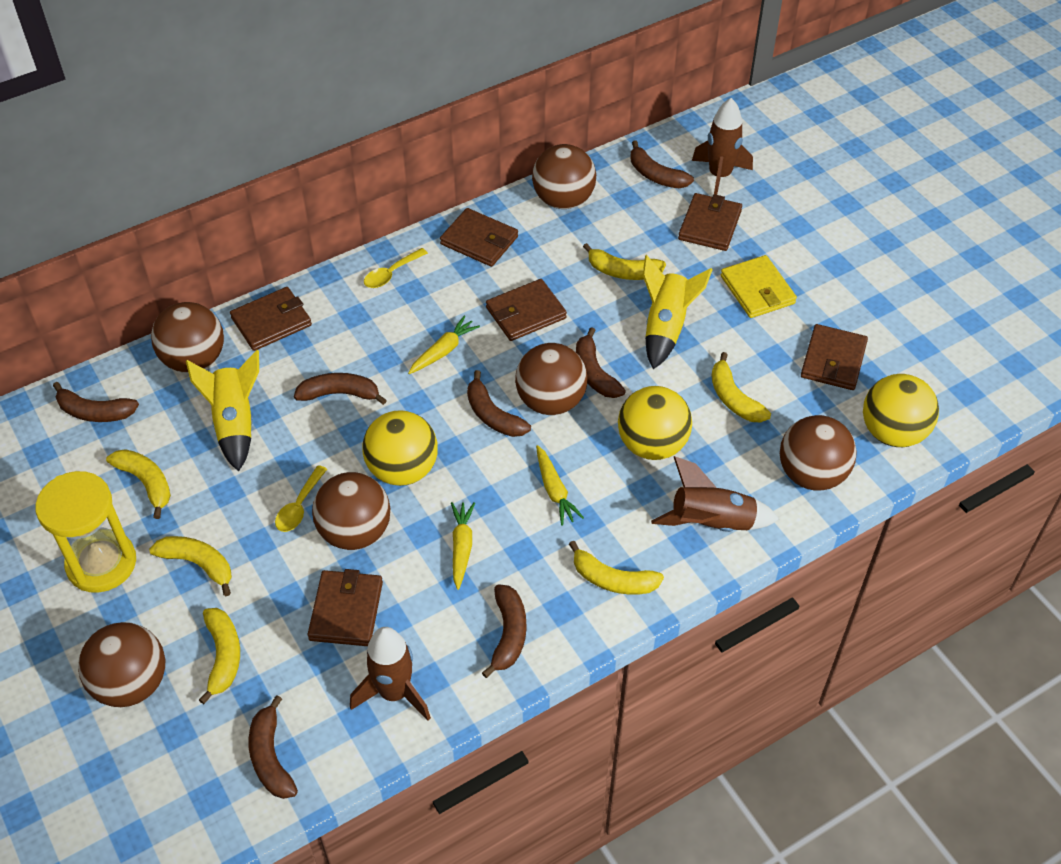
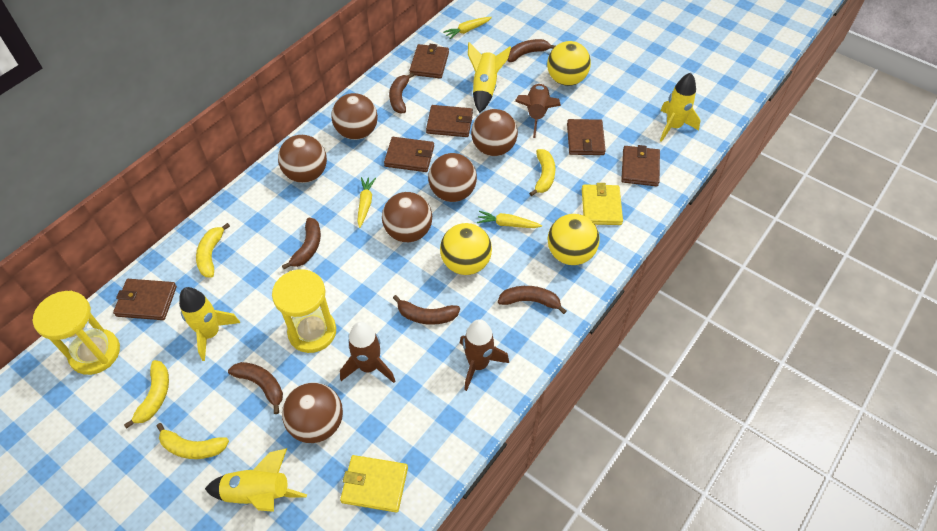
brown banana: 7 -> 6
yellow banana: 6 -> 4
yellow hourglass: 1 -> 2
yellow rocket: 2 -> 4
yellow spoon: 2 -> 0
yellow wallet: 1 -> 2

